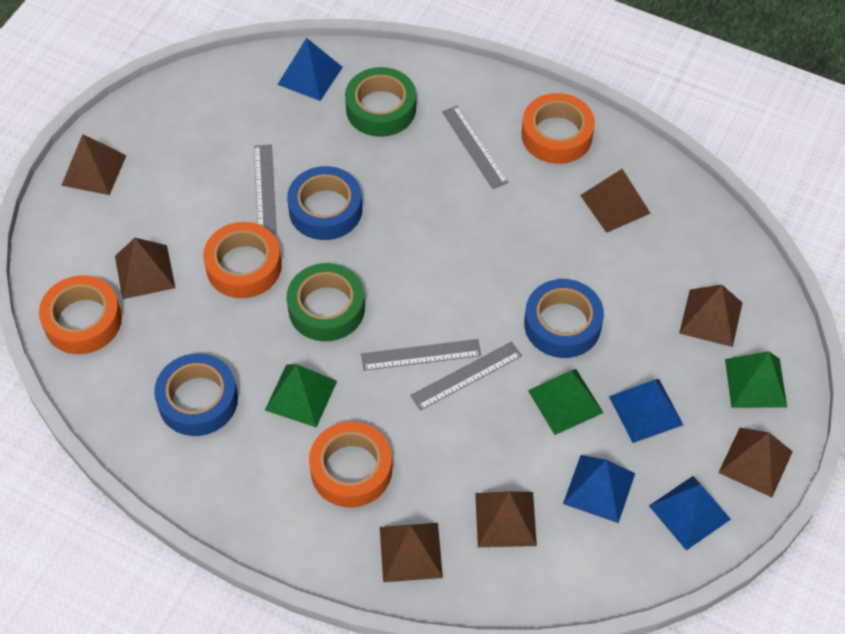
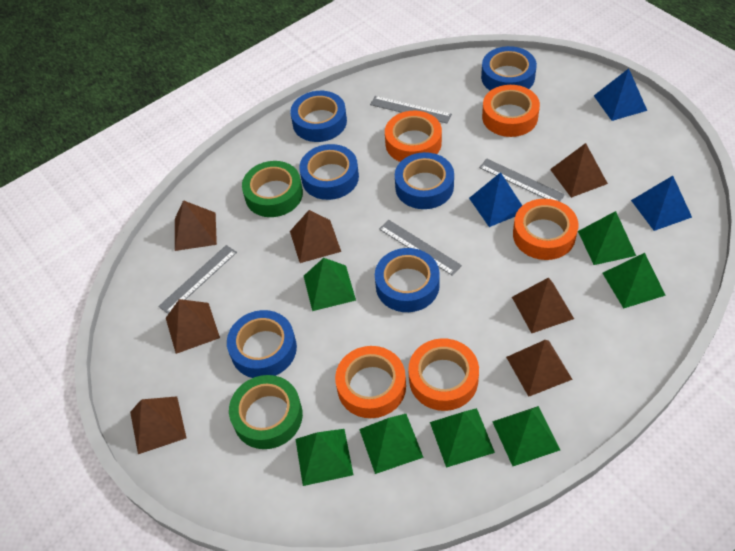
blue pyramid: 4 -> 3
blue tape: 3 -> 6
green pyramid: 3 -> 7
orange tape: 4 -> 5

